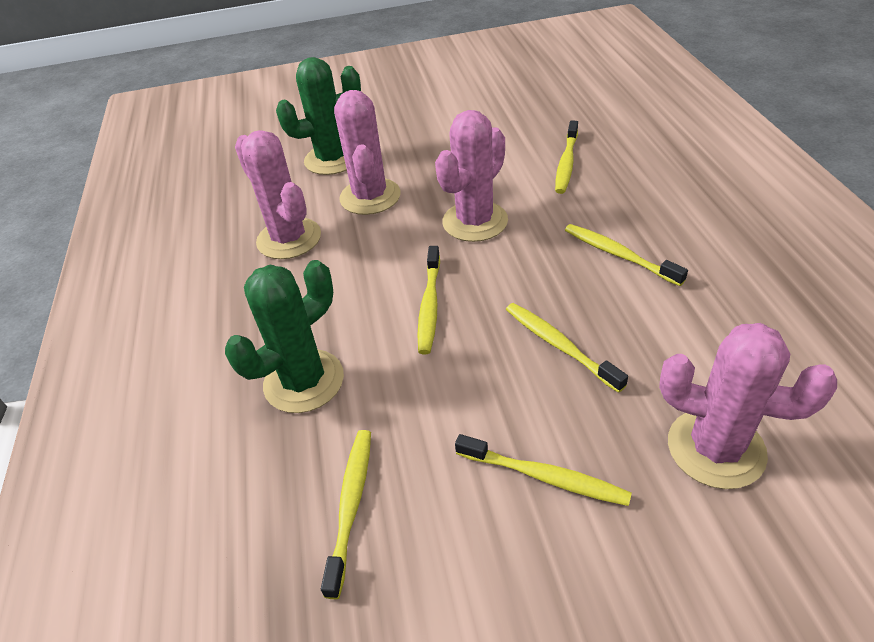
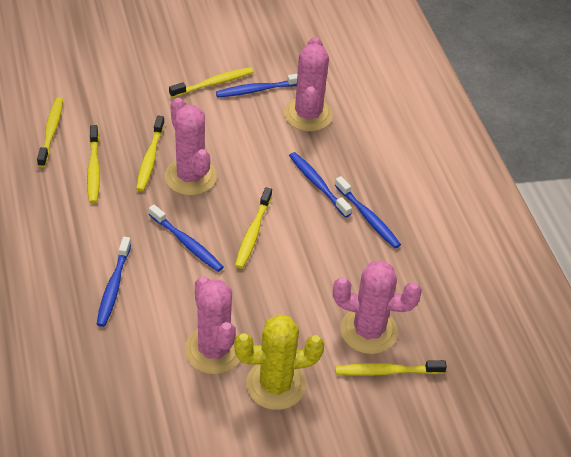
blue toothbrush: 0 -> 5
green cactus: 2 -> 0
yellow cactus: 0 -> 1

